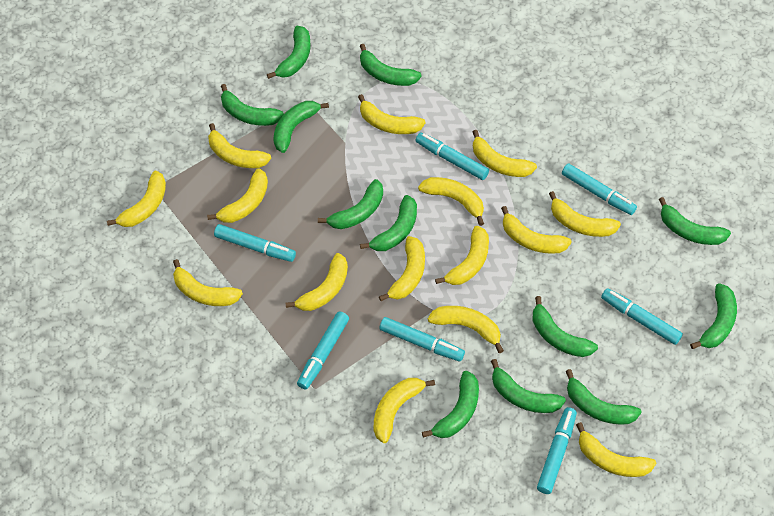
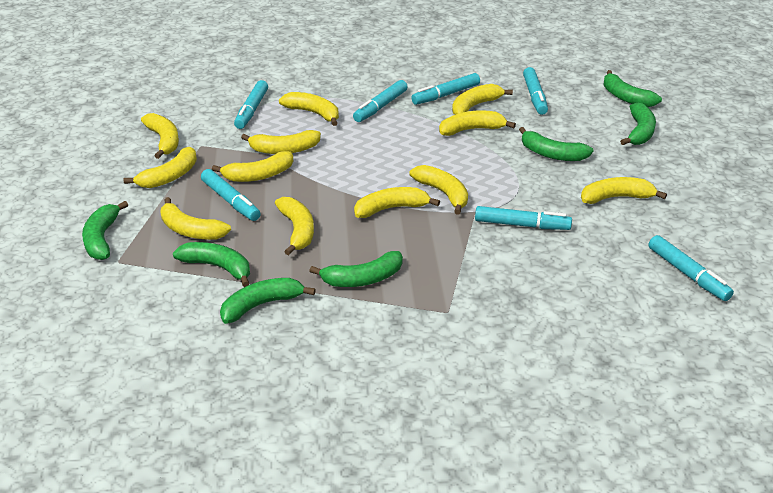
green banana: 12 -> 7
yellow banana: 15 -> 12

